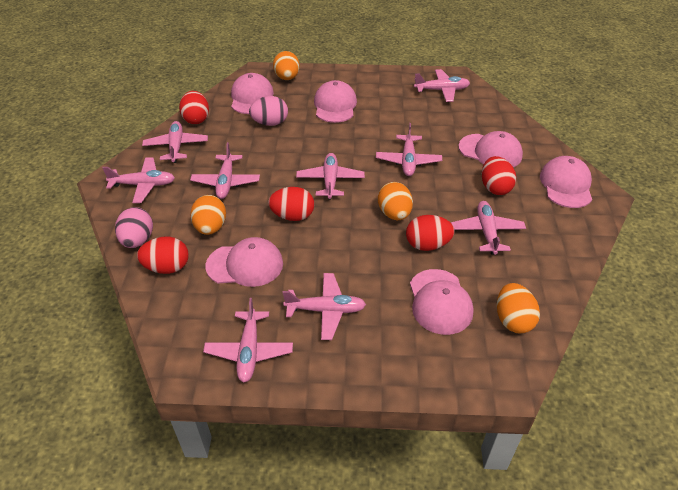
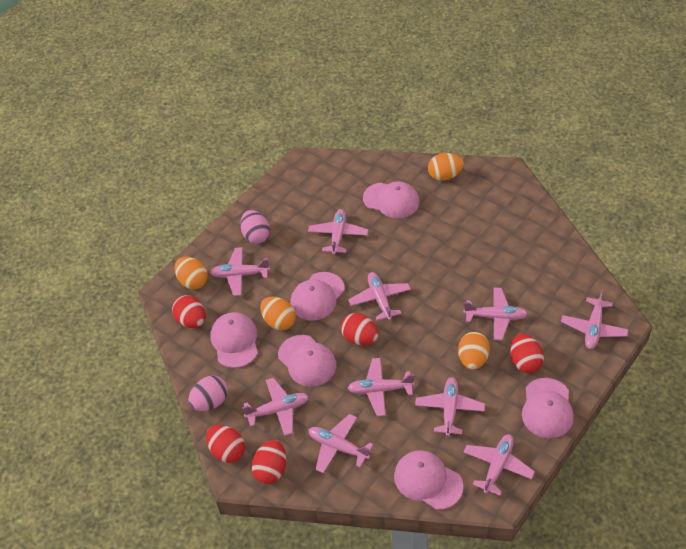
pink plane: 9 -> 10

